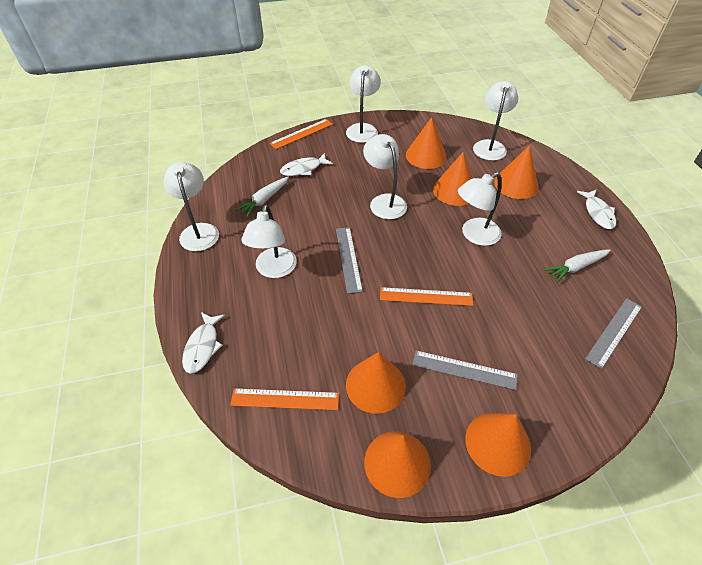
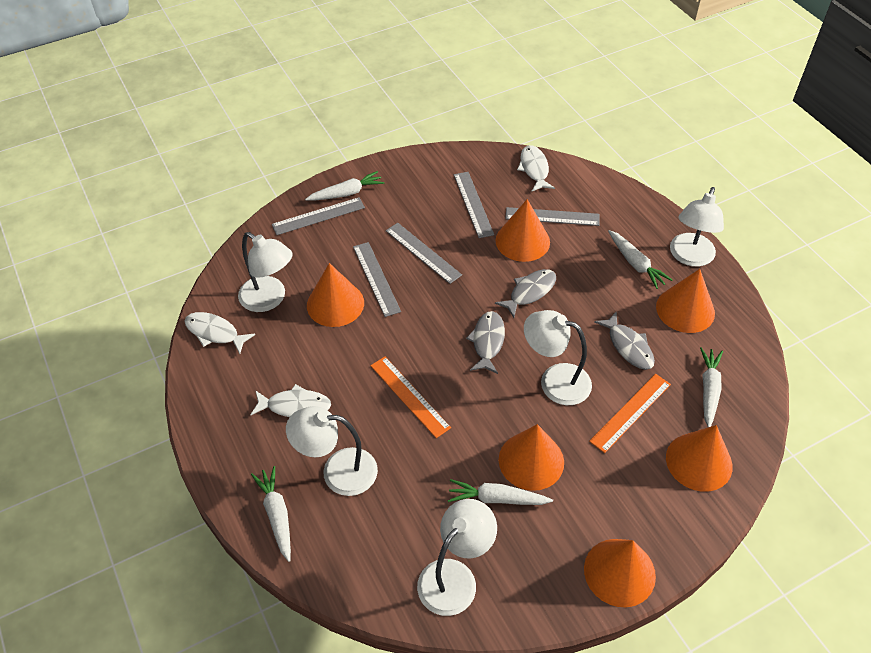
grey fish: 0 -> 3
grey ruler: 3 -> 5
orange ruler: 3 -> 2
white carrot: 2 -> 5
white lamp: 6 -> 5

